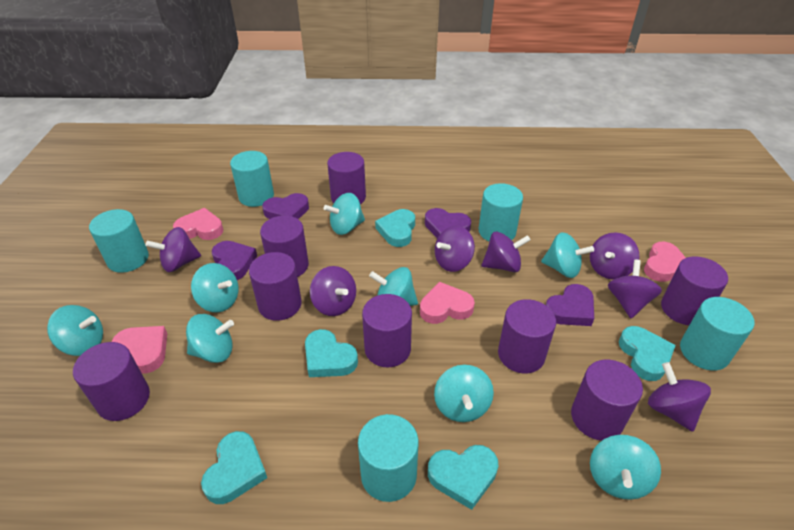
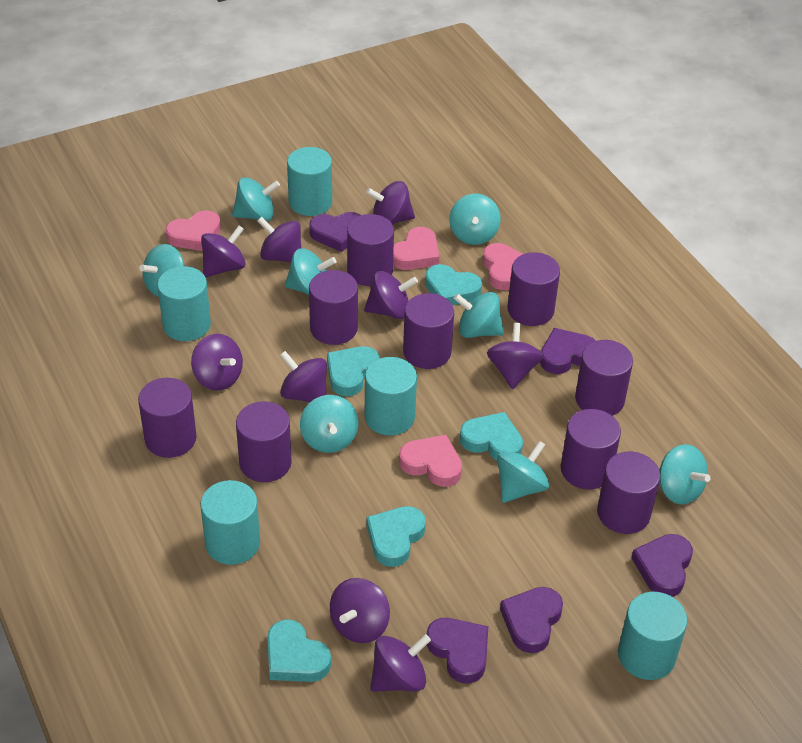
purple cylinder: 8 -> 9
purple heart: 4 -> 5
purple spinning top: 7 -> 9

